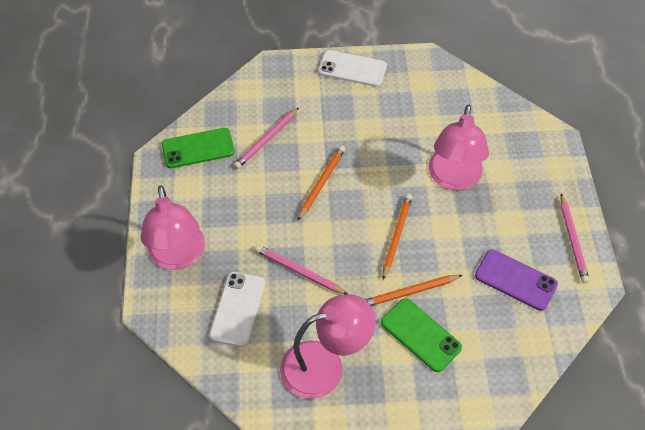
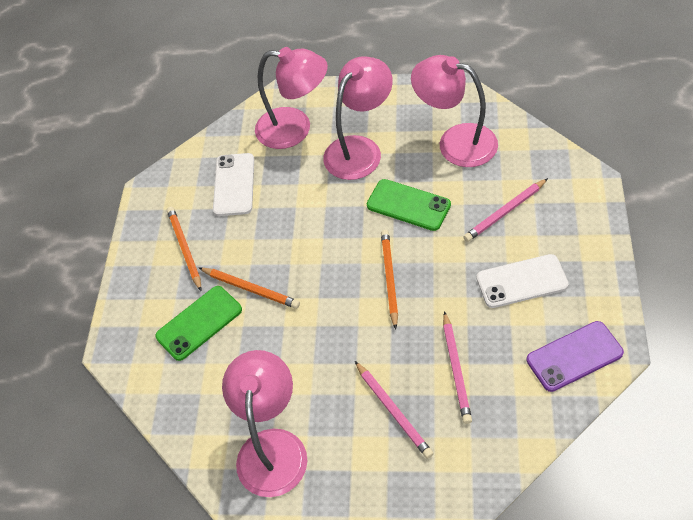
pink lamp: 3 -> 4

